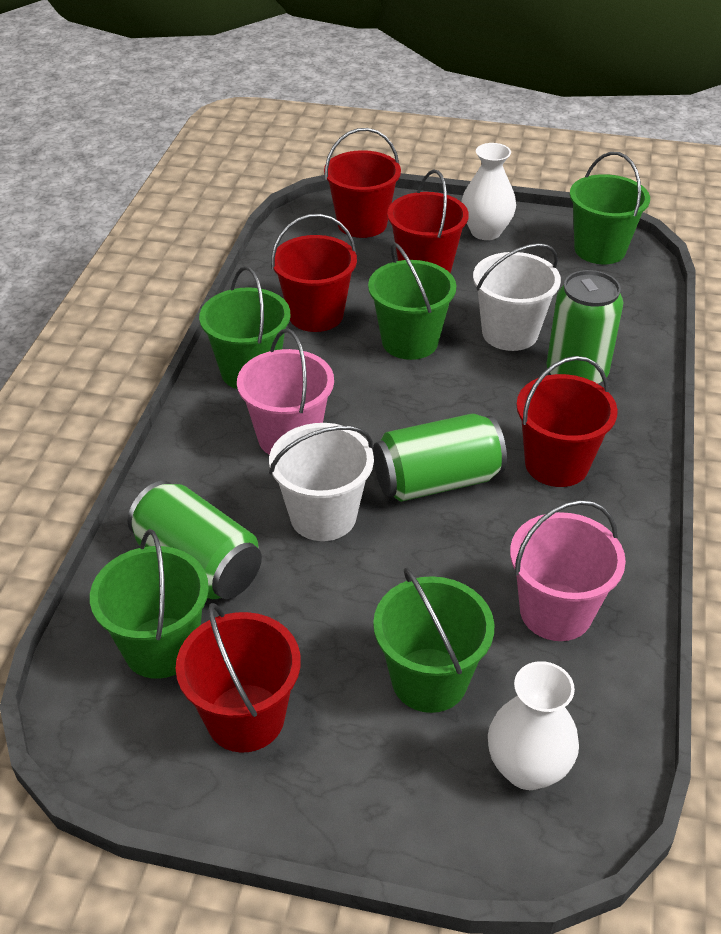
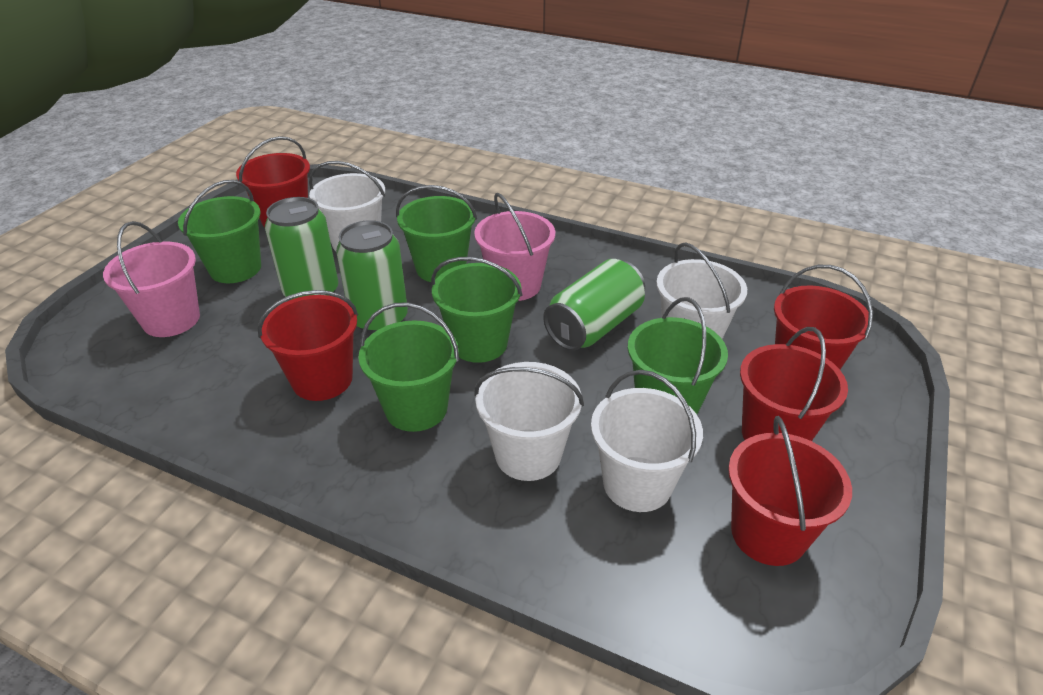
white bucket: 2 -> 4
white vase: 2 -> 0

